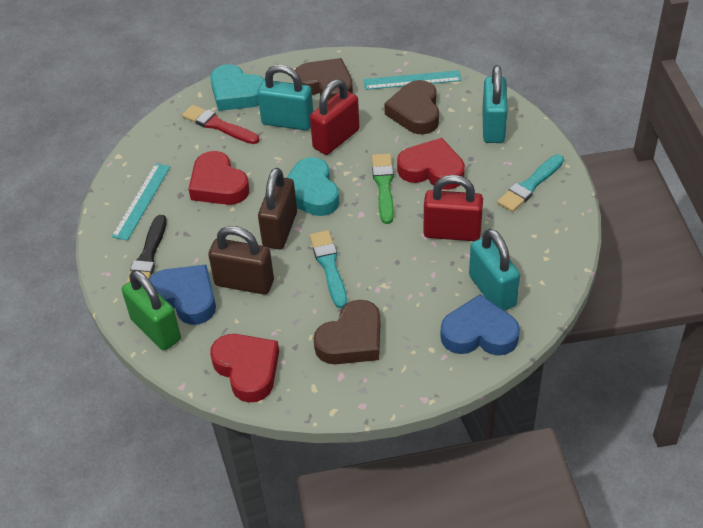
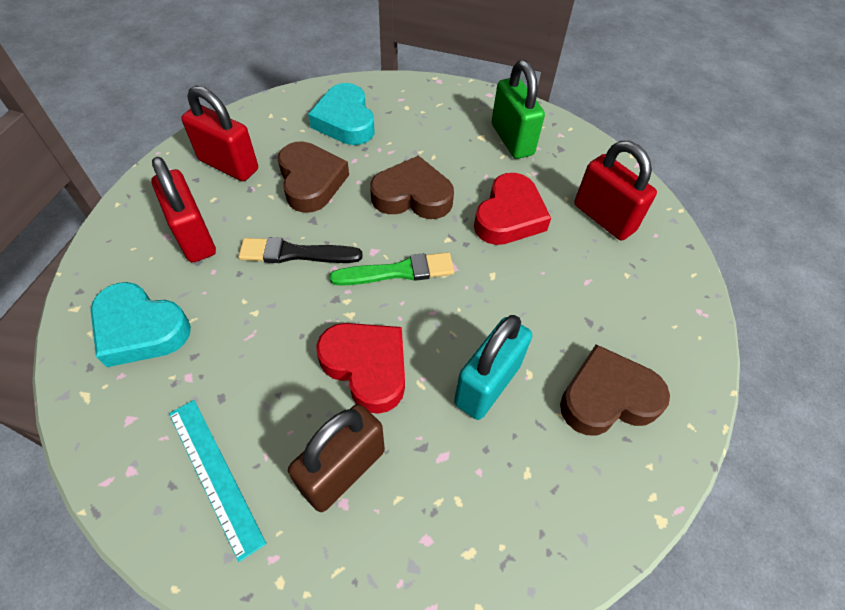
blue heart: 2 -> 0
brown padlock: 2 -> 1
red brush: 1 -> 0
red heart: 3 -> 2
red padlock: 2 -> 3
turquoise brush: 2 -> 0
turquoise padlock: 3 -> 1
turquoise ruler: 2 -> 1

